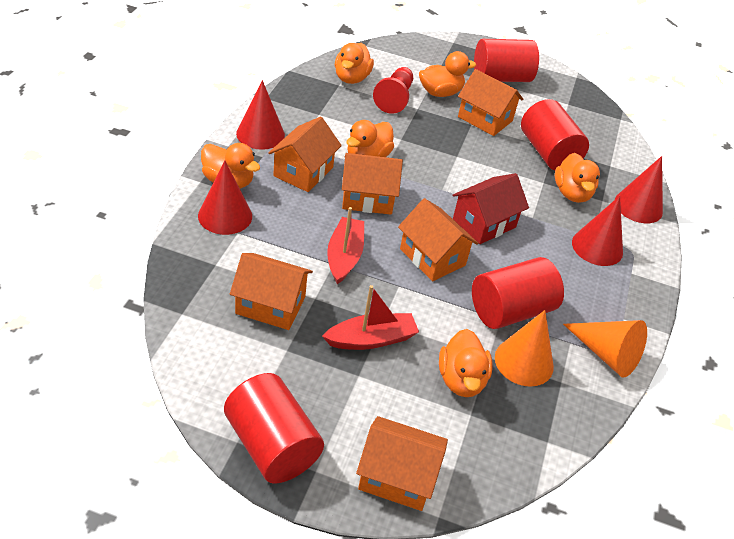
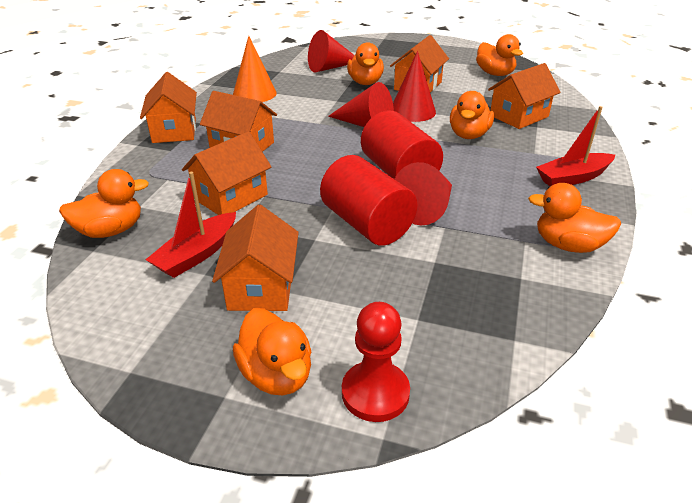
orange cone: 2 -> 1
red cylinder: 4 -> 2
red house: 1 -> 0

